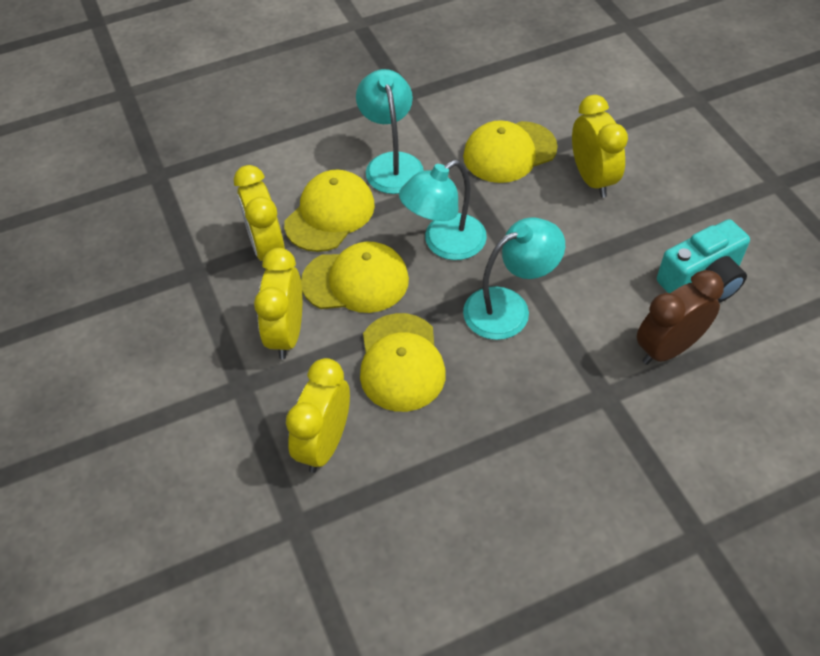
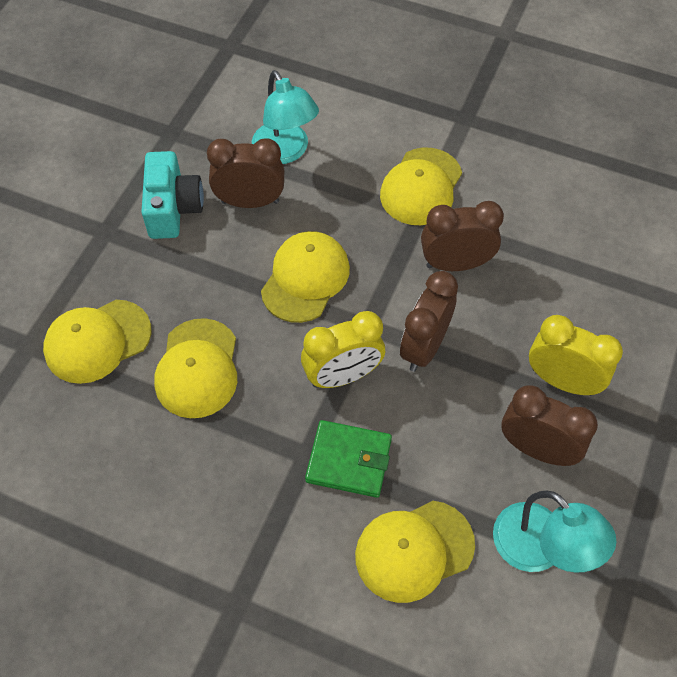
brown clock: 1 -> 4
green wallet: 0 -> 1
turquoise lamp: 3 -> 2
yellow cap: 4 -> 5
yellow clock: 4 -> 2

